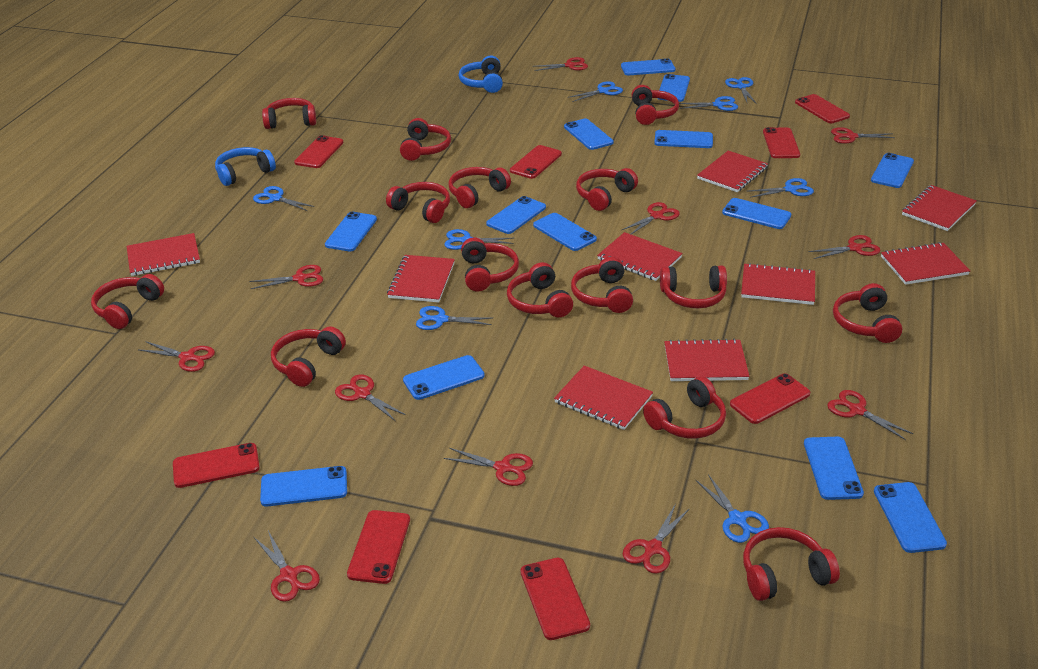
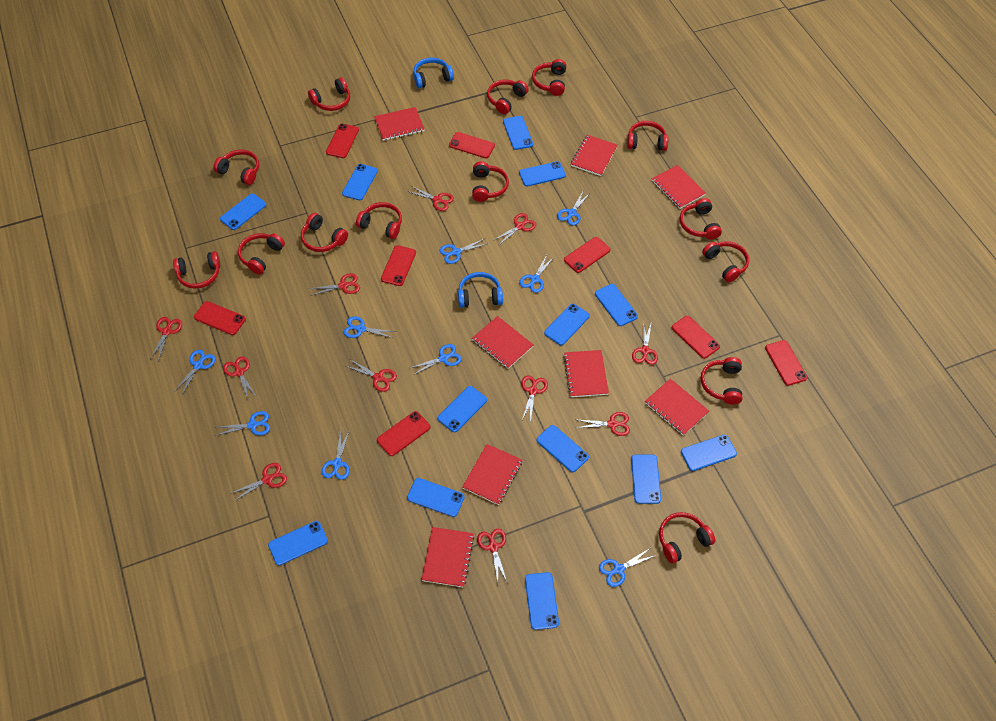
blue scissors: 8 -> 9
red headphones: 15 -> 14
red notebook: 9 -> 8

